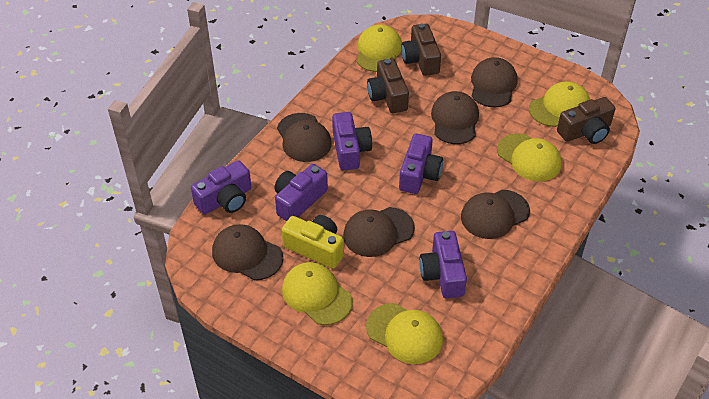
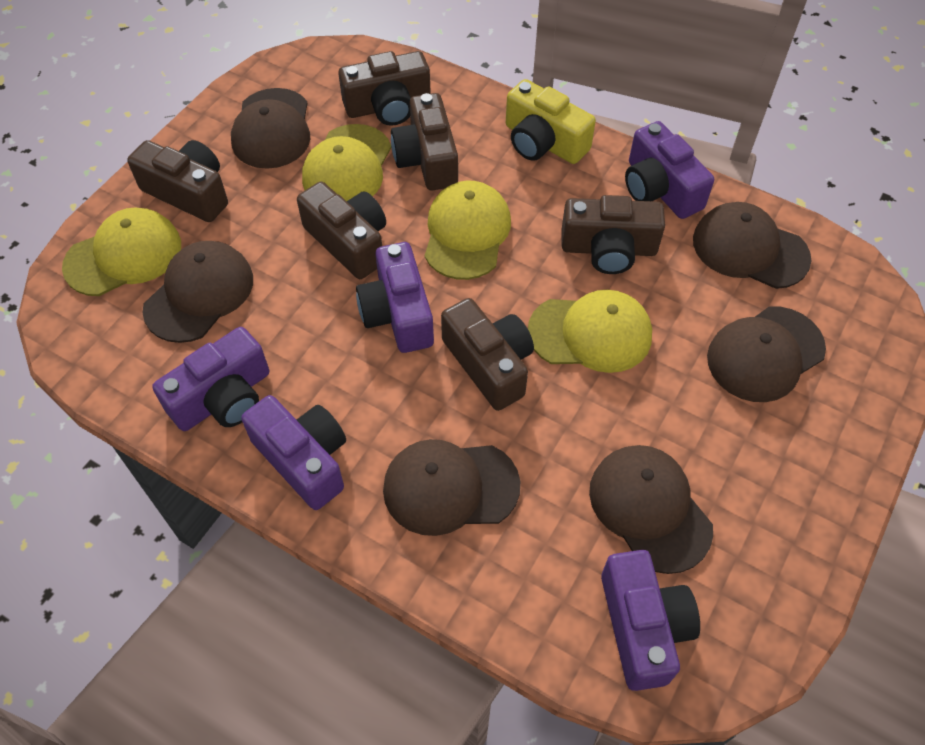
brown camera: 3 -> 6
yellow cap: 5 -> 4

